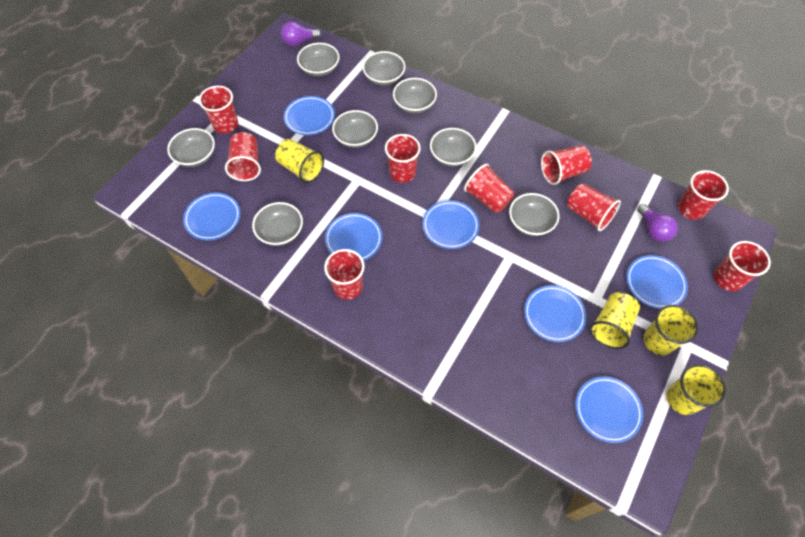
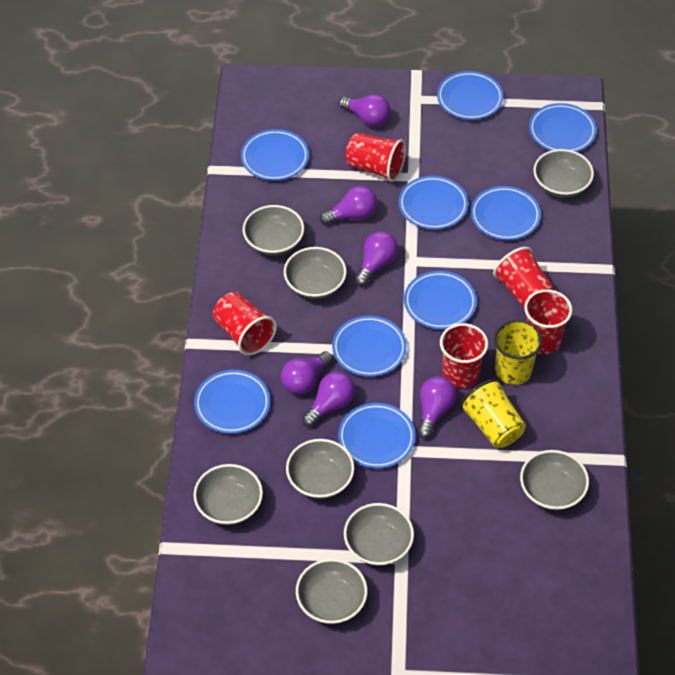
blue plate: 7 -> 9
purple light bulb: 2 -> 6
red cup: 9 -> 5
yellow cup: 4 -> 2

